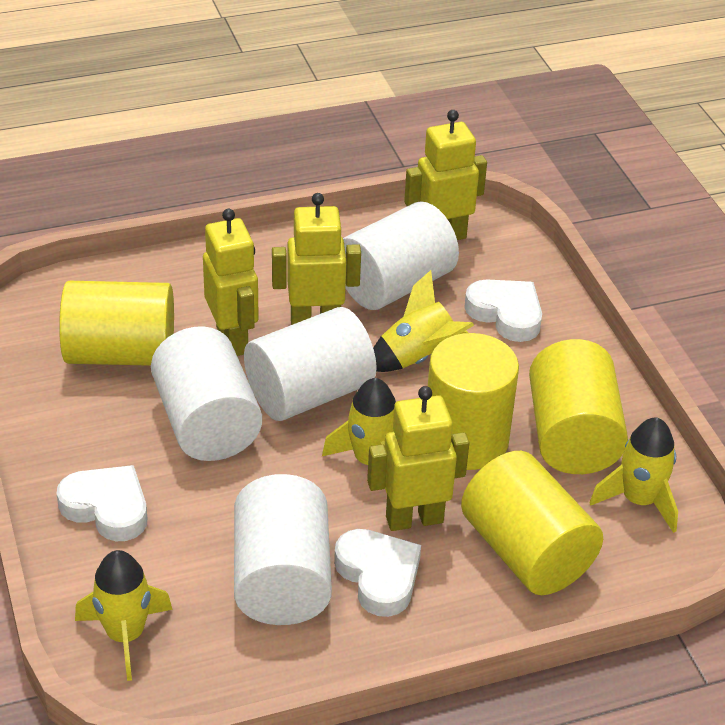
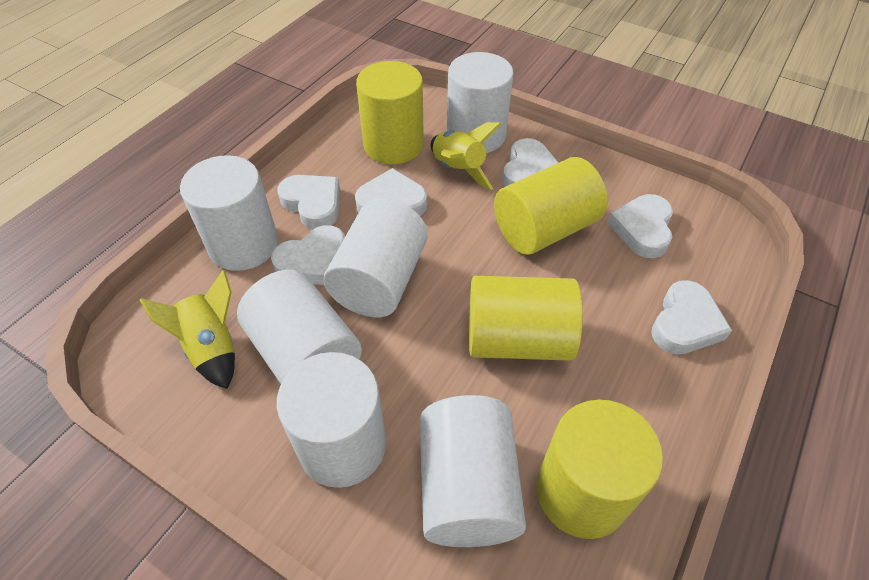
white cylinder: 4 -> 6
white heart: 3 -> 6
yellow robot: 4 -> 0
yellow rocket: 4 -> 2

